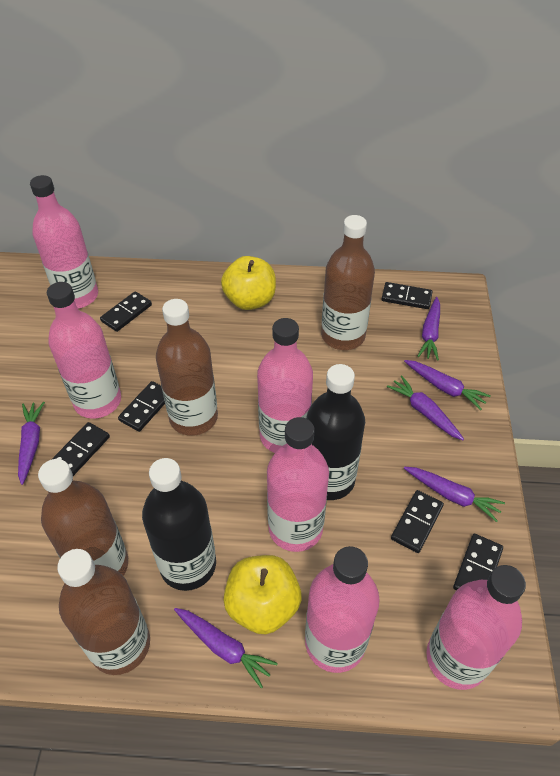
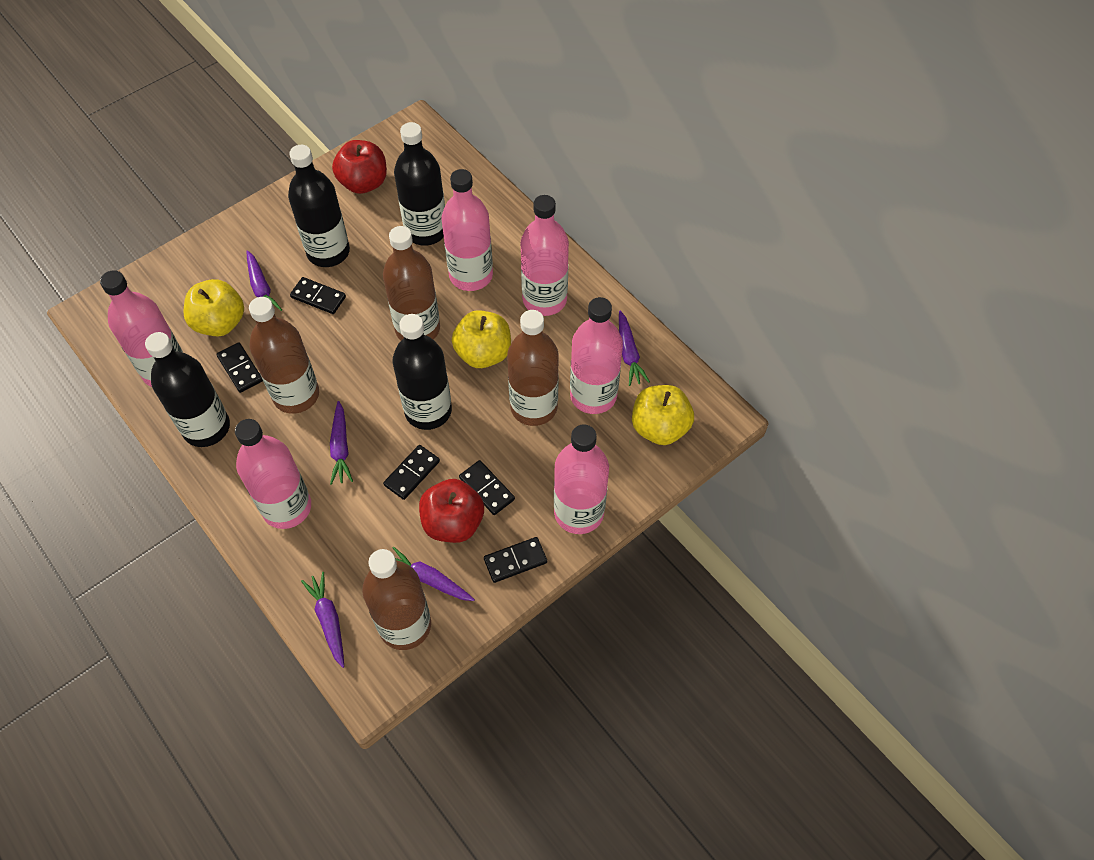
black bottle: 2 -> 4
black domino: 6 -> 5
purple carrot: 6 -> 5
red apple: 0 -> 2
yellow apple: 2 -> 3

